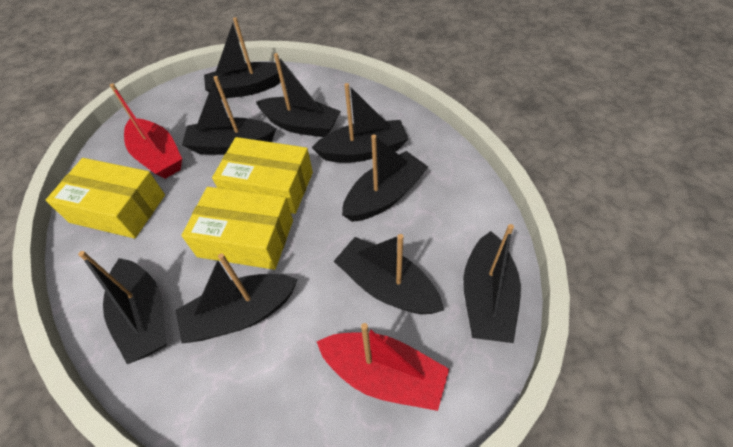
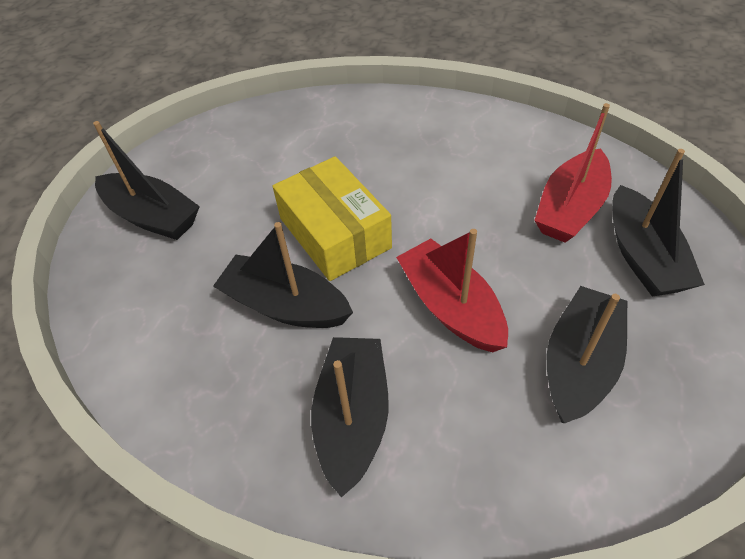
black boat: 9 -> 5
yellow box: 3 -> 1

